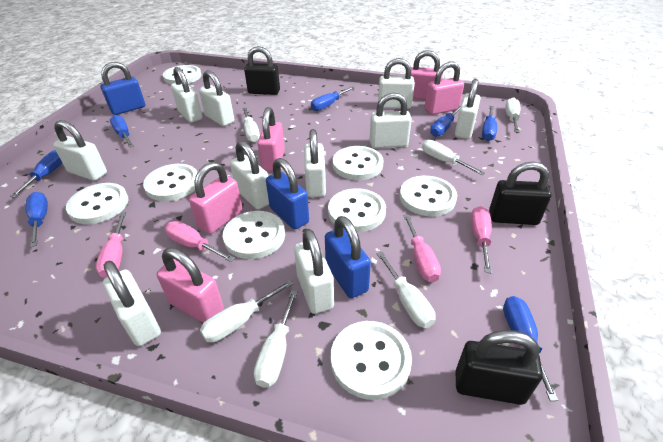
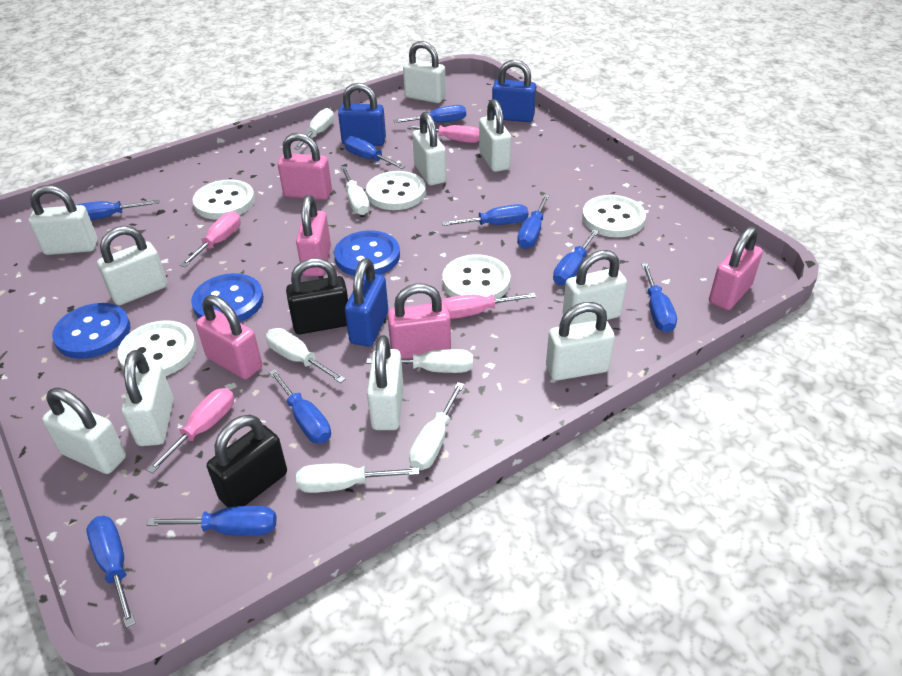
black padlock: 3 -> 2
blue button: 0 -> 3
blue screwdriver: 7 -> 10
white button: 8 -> 5

